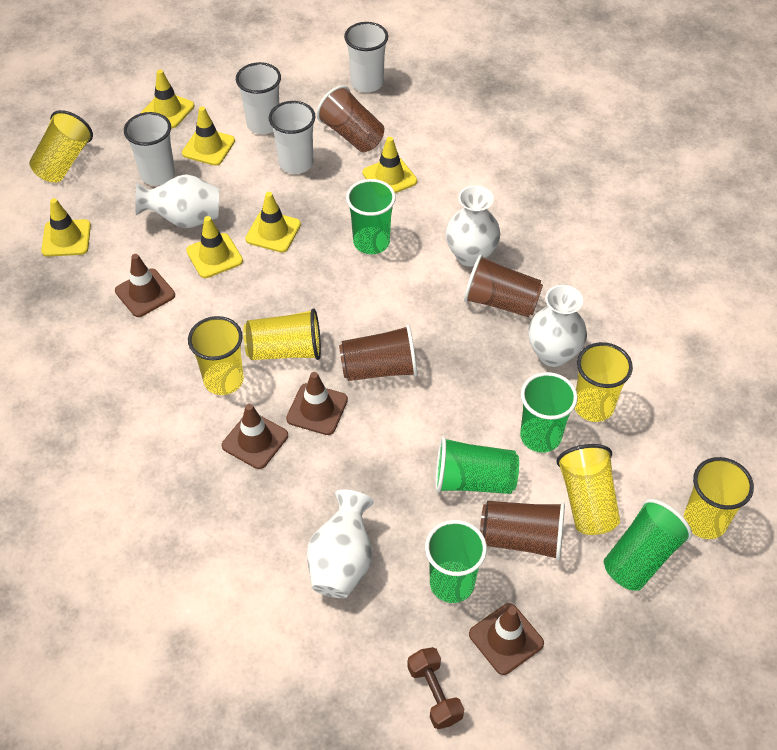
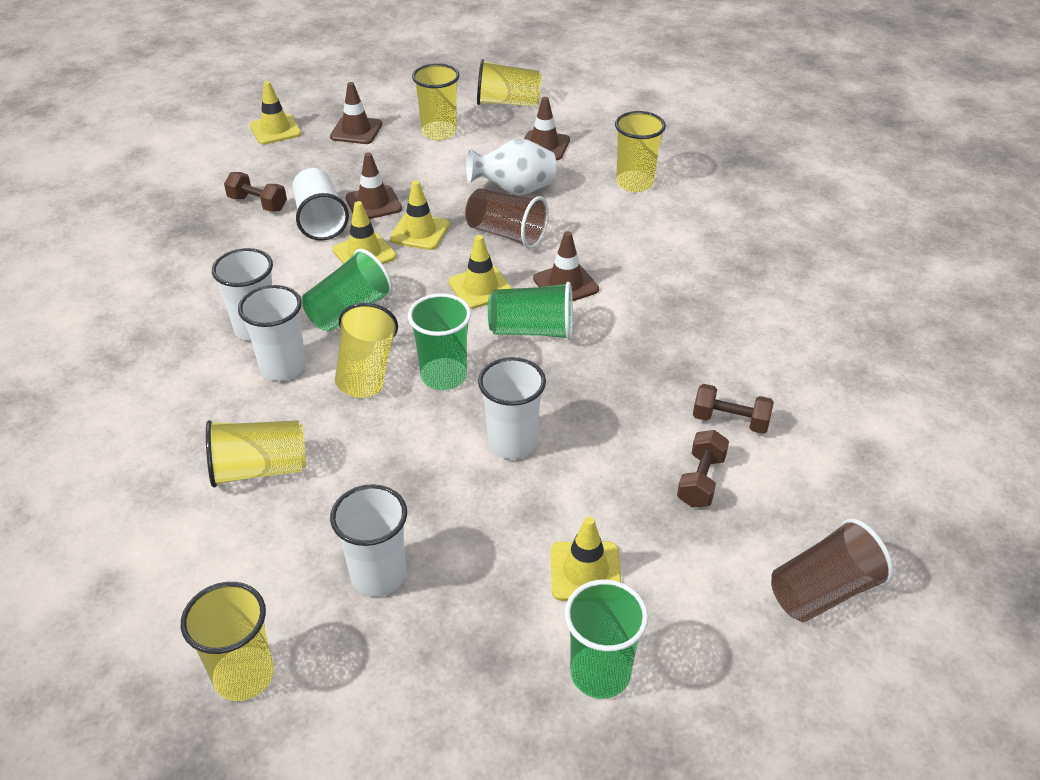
brown cup: 4 -> 2
brown dumbbell: 1 -> 3
green cup: 5 -> 4
white cup: 4 -> 5
white vase: 4 -> 1
yellow traffic cone: 6 -> 5

